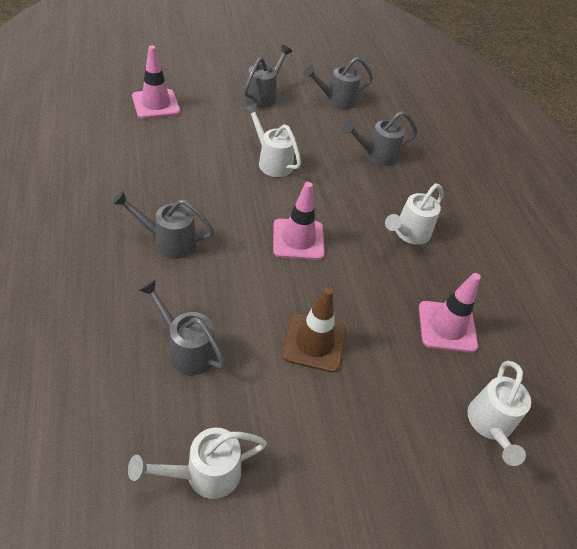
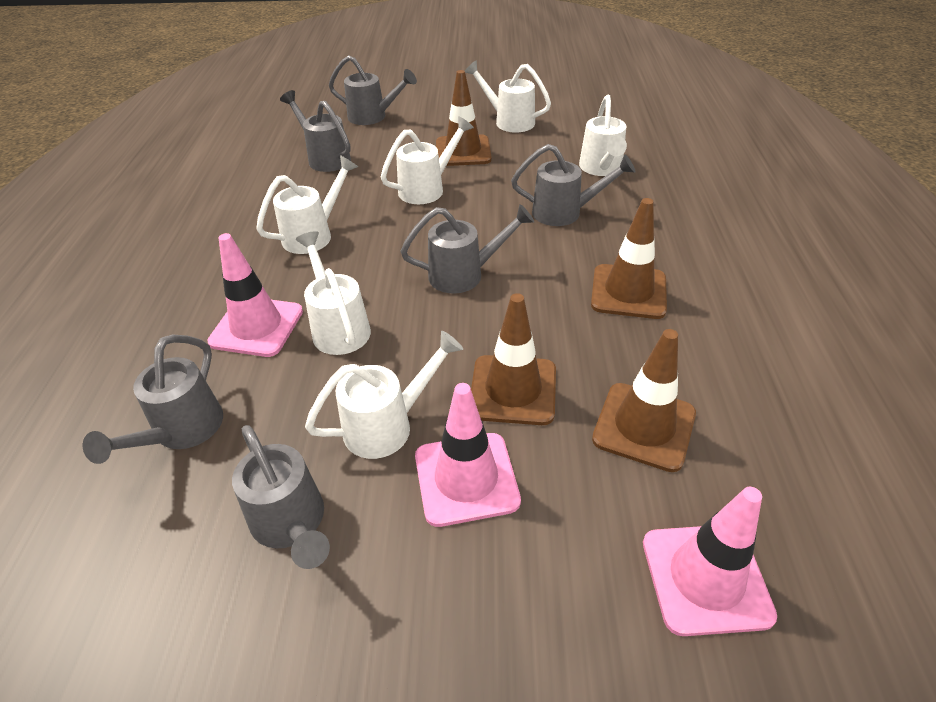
brown traffic cone: 1 -> 4
grey watering can: 5 -> 6
white watering can: 4 -> 6

